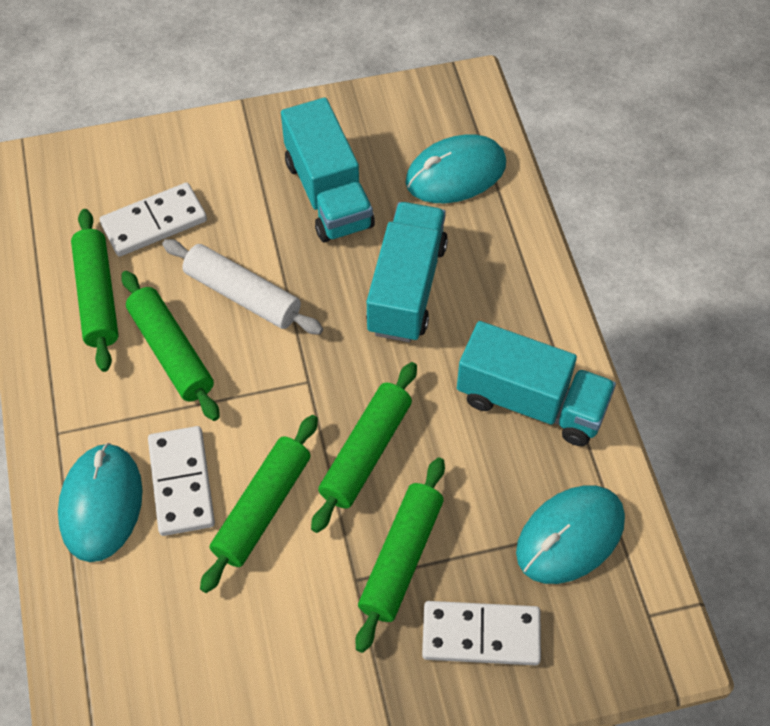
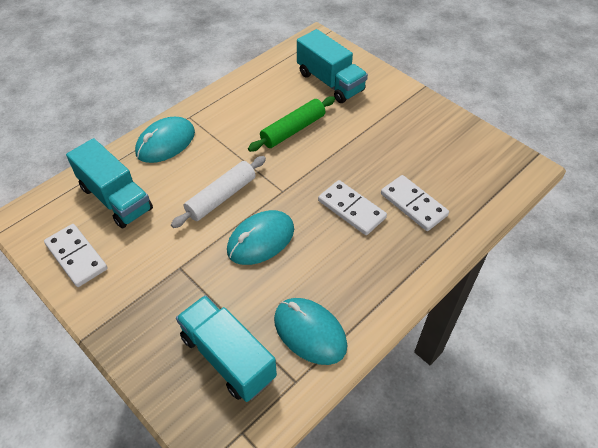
green rolling pin: 5 -> 1

